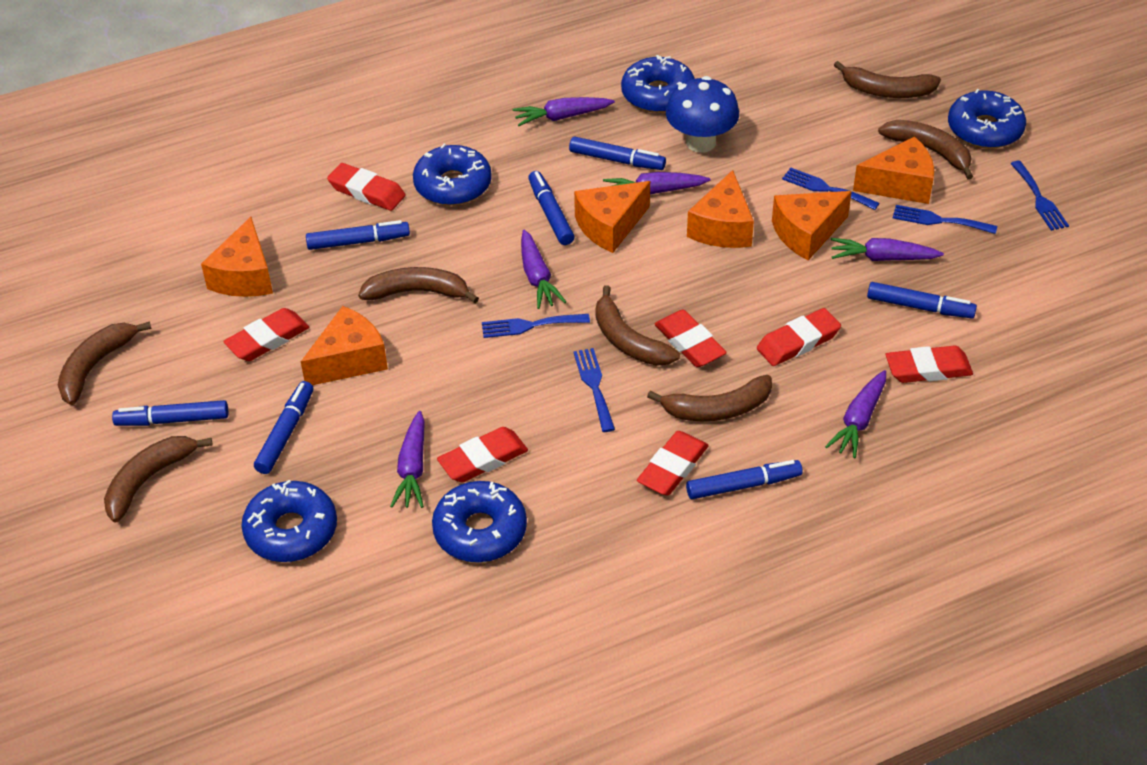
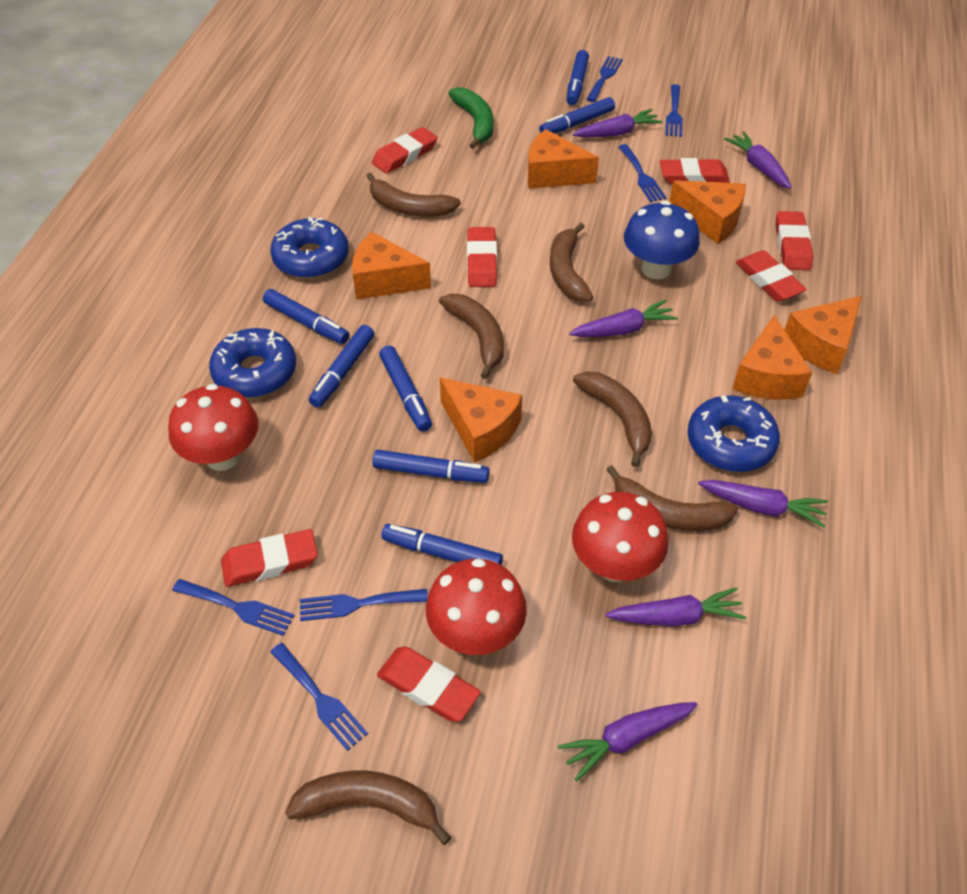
blue donut: 5 -> 3
blue fork: 5 -> 6
brown banana: 7 -> 6
green banana: 0 -> 1
red mushroom: 0 -> 3

